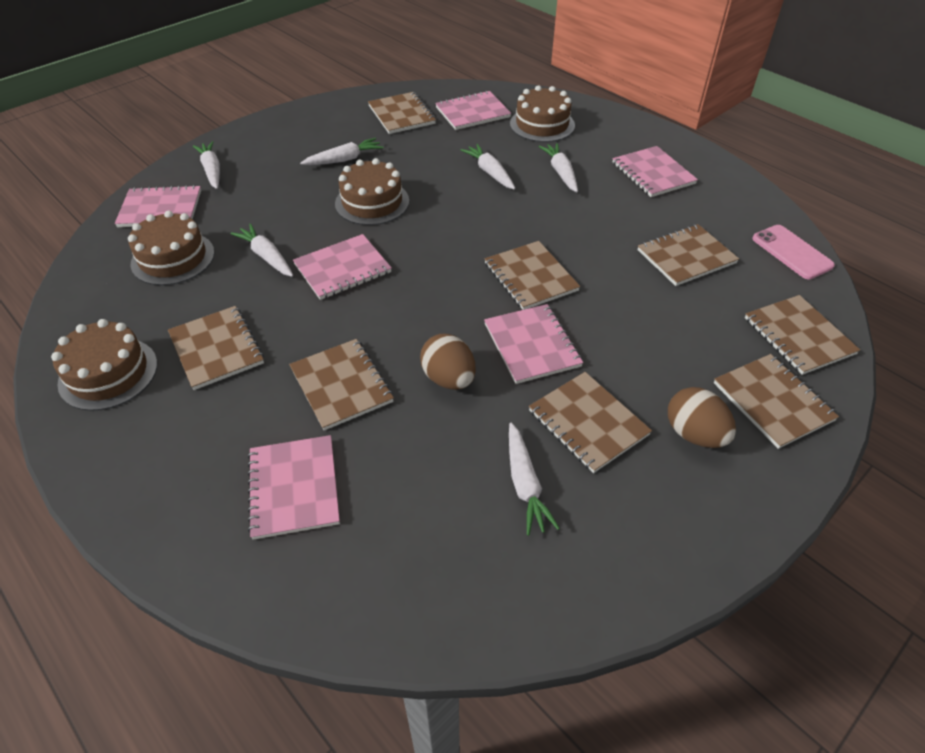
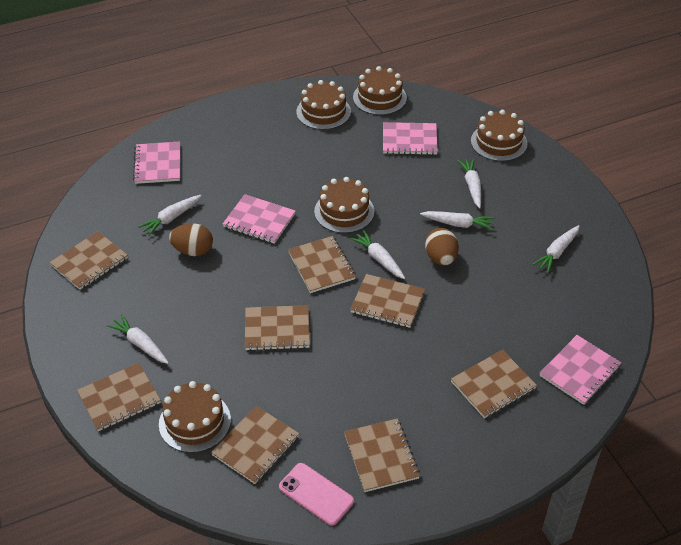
brown cake: 4 -> 5
pink notebook: 6 -> 4

